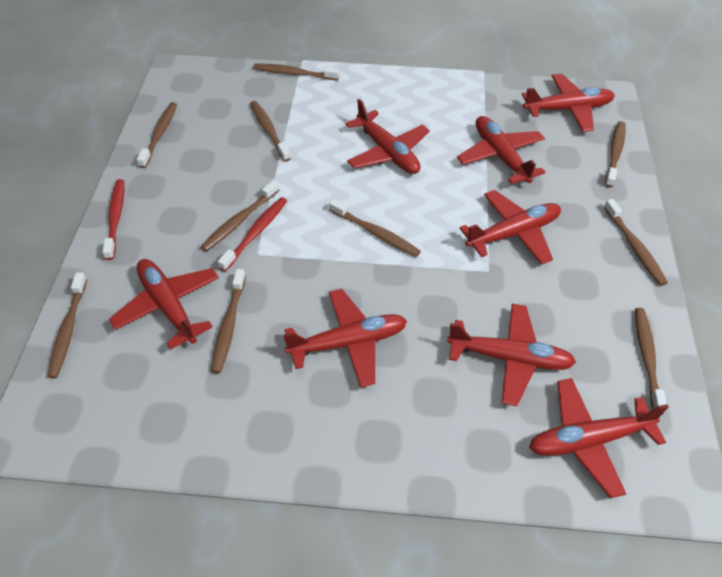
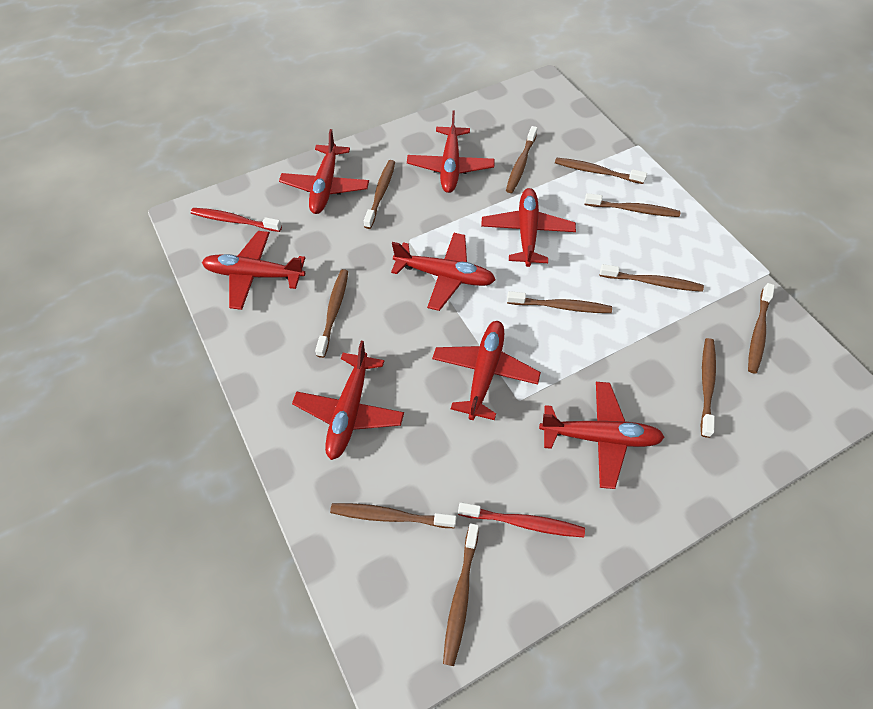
brown toothbrush: 10 -> 11

